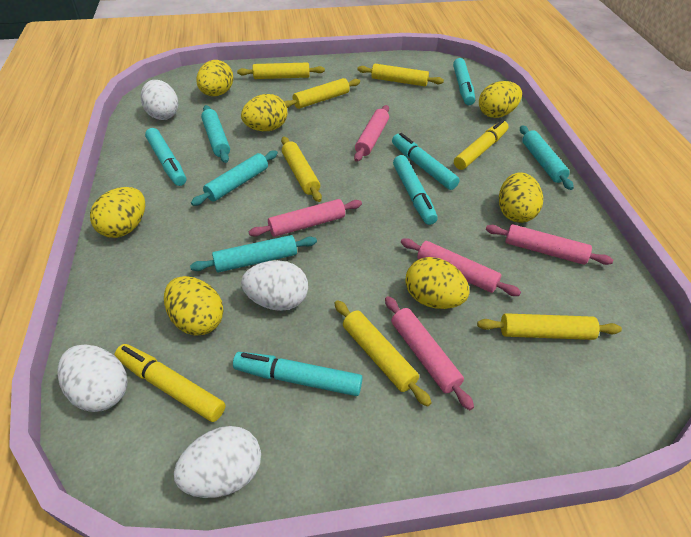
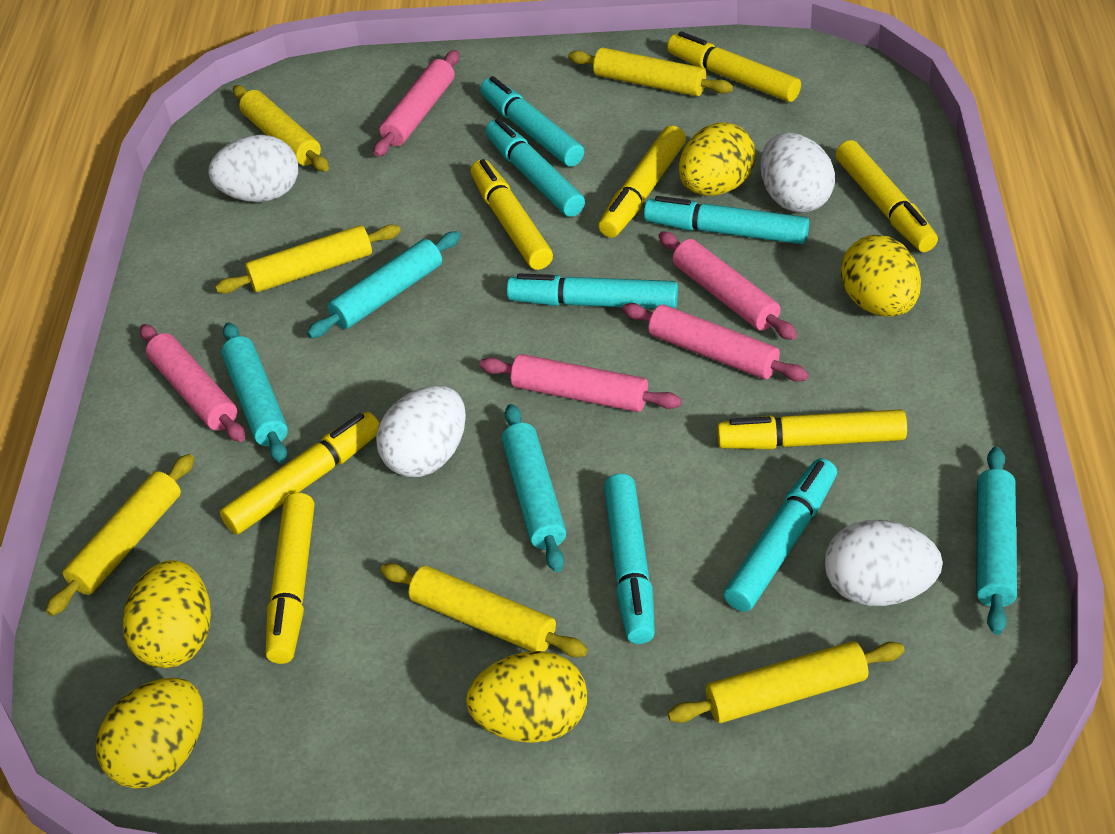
turquoise marker: 5 -> 6
yellow egg: 7 -> 5
yellow marker: 2 -> 7

